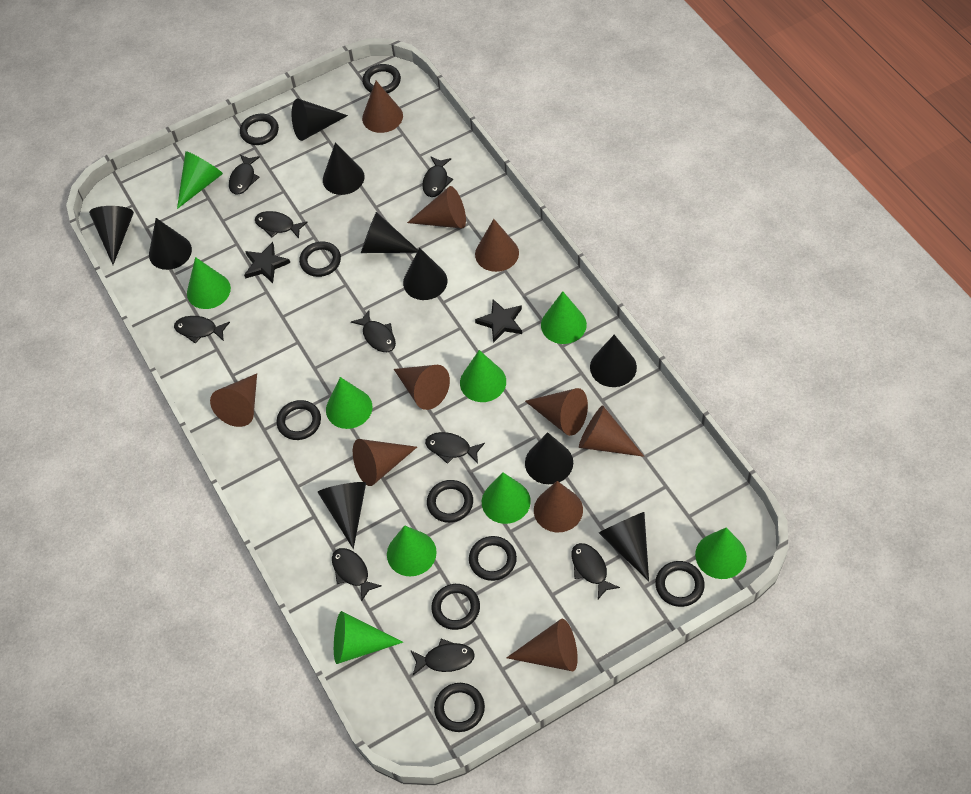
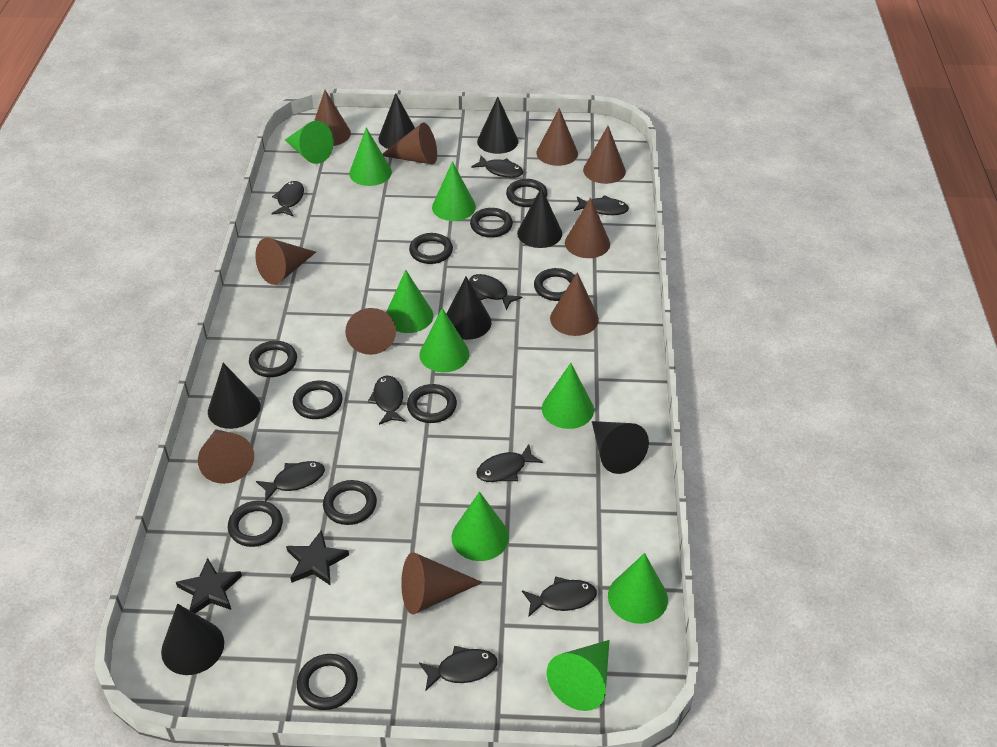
black cone: 10 -> 7
black ring: 9 -> 10

